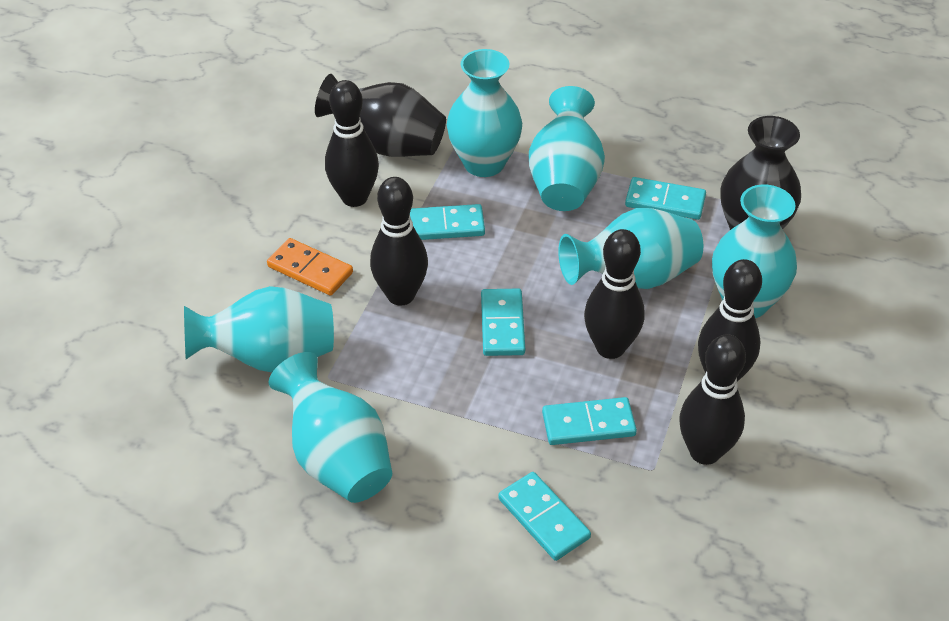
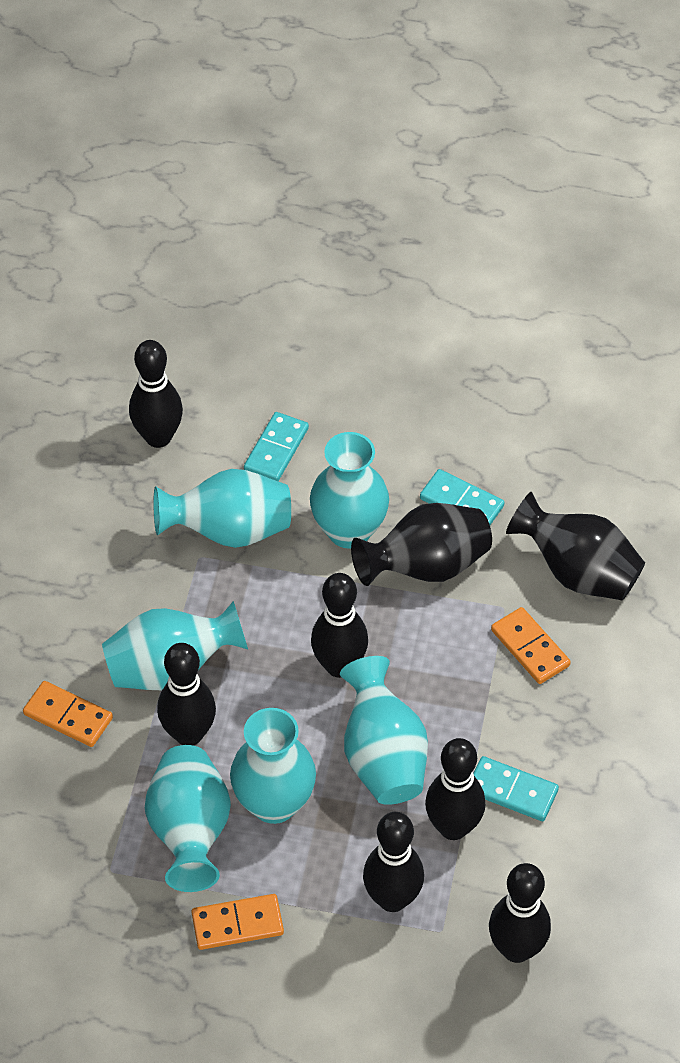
black bowling pin: 5 -> 6
orange domino: 1 -> 3
turquoise domino: 5 -> 3

